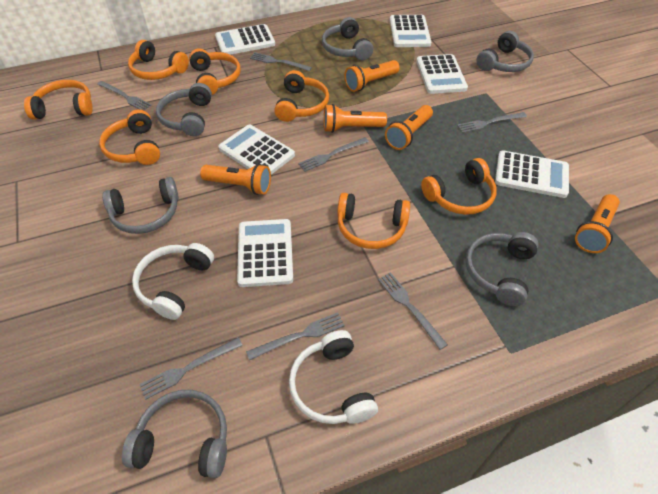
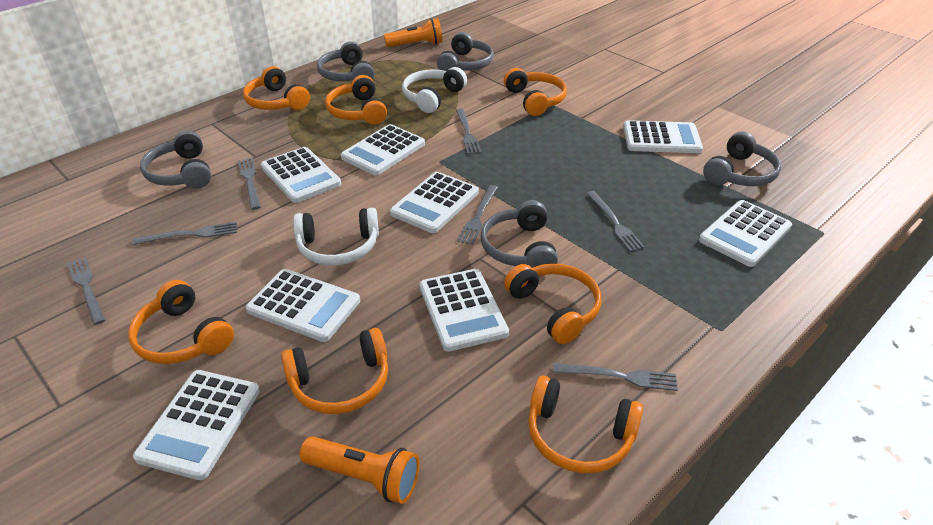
grey headphones: 6 -> 5
orange flashlight: 5 -> 2
white calculator: 6 -> 8

